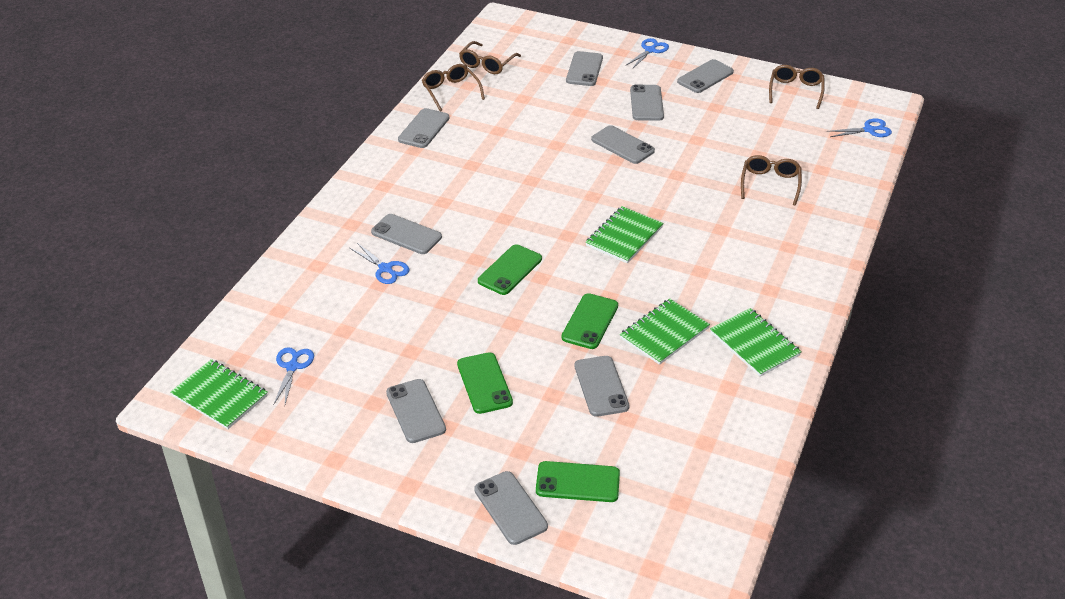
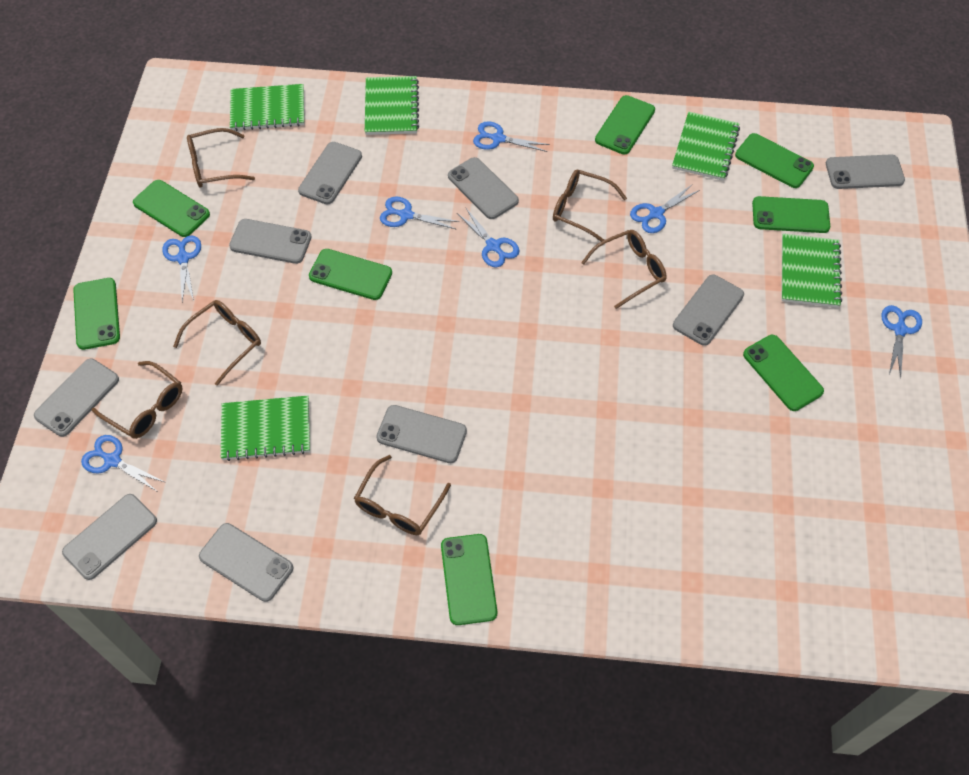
blue scissors: 4 -> 7
brown glasses: 4 -> 6
green notebook: 4 -> 5
green phone: 4 -> 8

